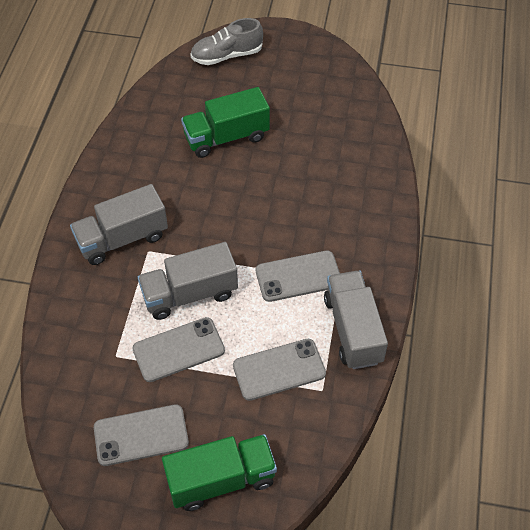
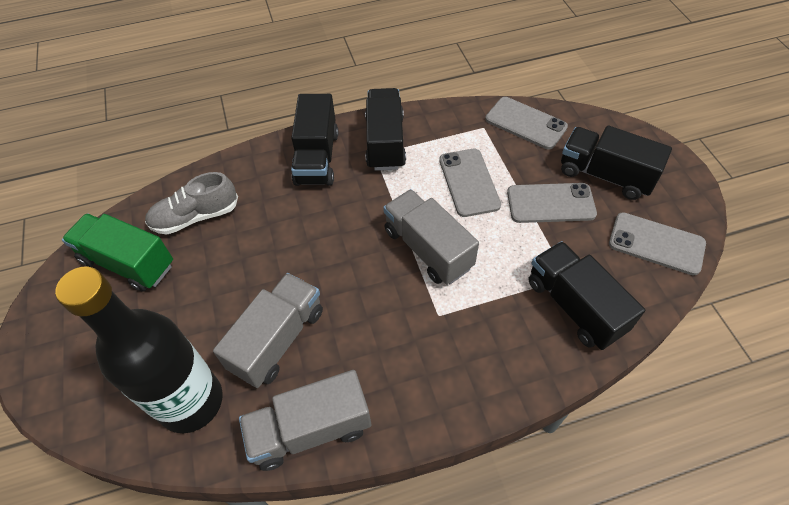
black bottle: 0 -> 1
black truck: 0 -> 4
green truck: 2 -> 1

